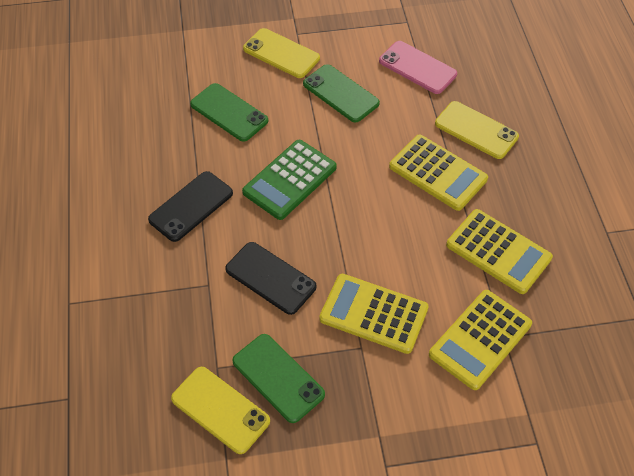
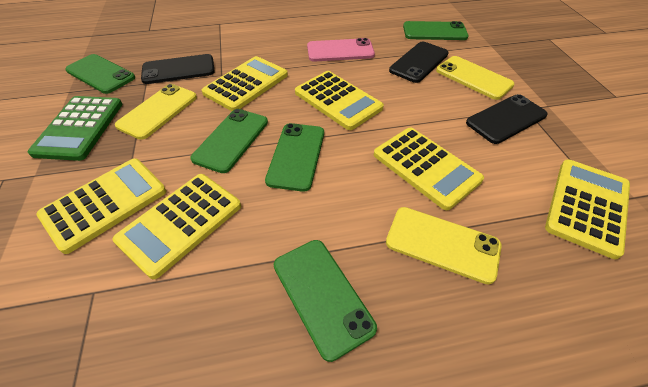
black phone: 2 -> 3
green phone: 3 -> 5
yellow calculator: 4 -> 6

